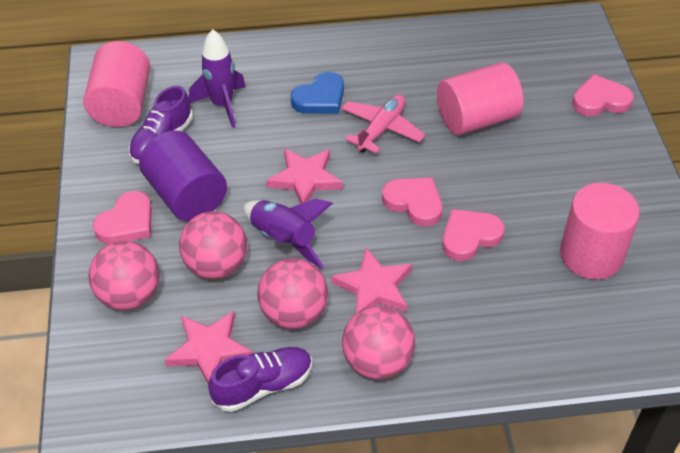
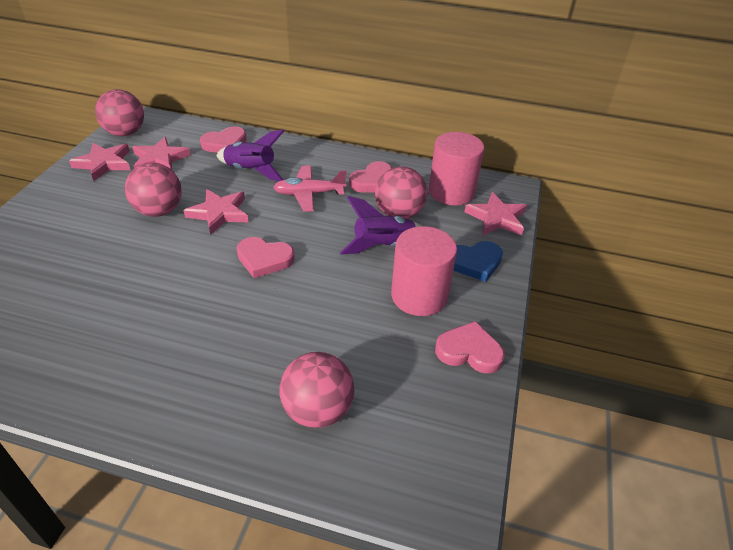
pink cylinder: 3 -> 2
pink star: 3 -> 4
purple cylinder: 1 -> 0
purple shoe: 2 -> 0

